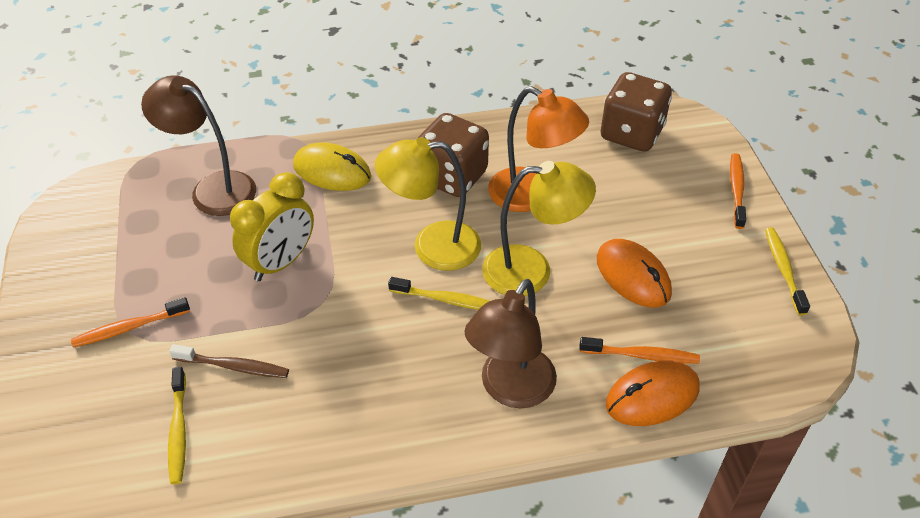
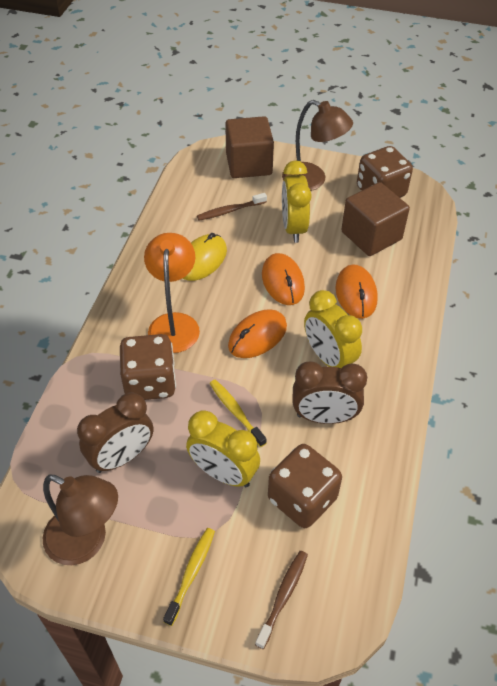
brown clock: 0 -> 2
brown cube: 0 -> 2
brown dice: 2 -> 3
brown toothbrush: 1 -> 2
orange mouse: 2 -> 3
orange toothbrush: 3 -> 0
yellow clock: 1 -> 3
yellow lamp: 2 -> 0
yellow toothbrush: 3 -> 2

